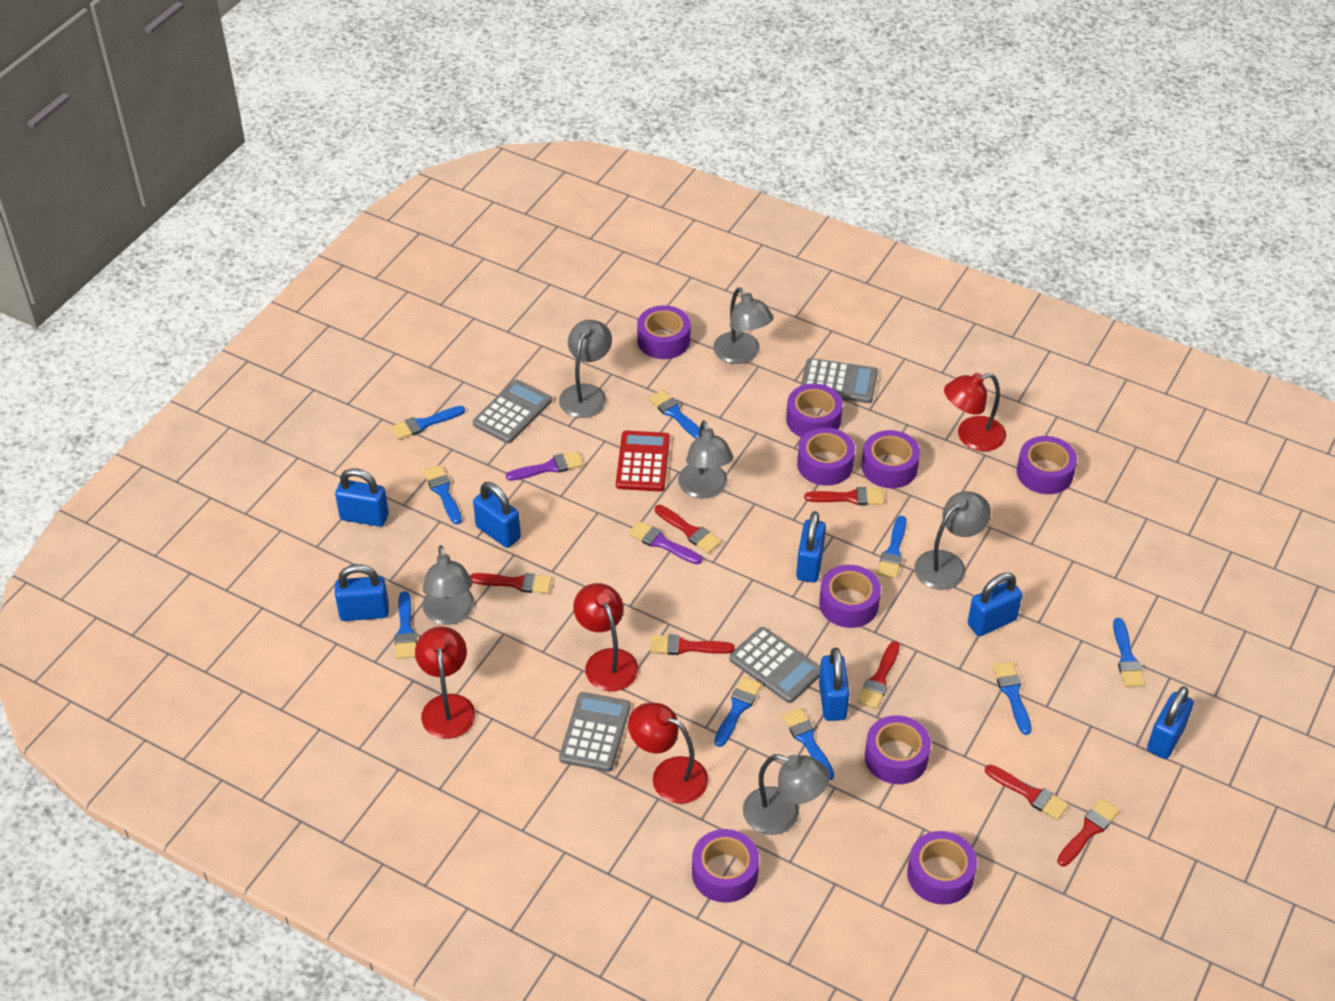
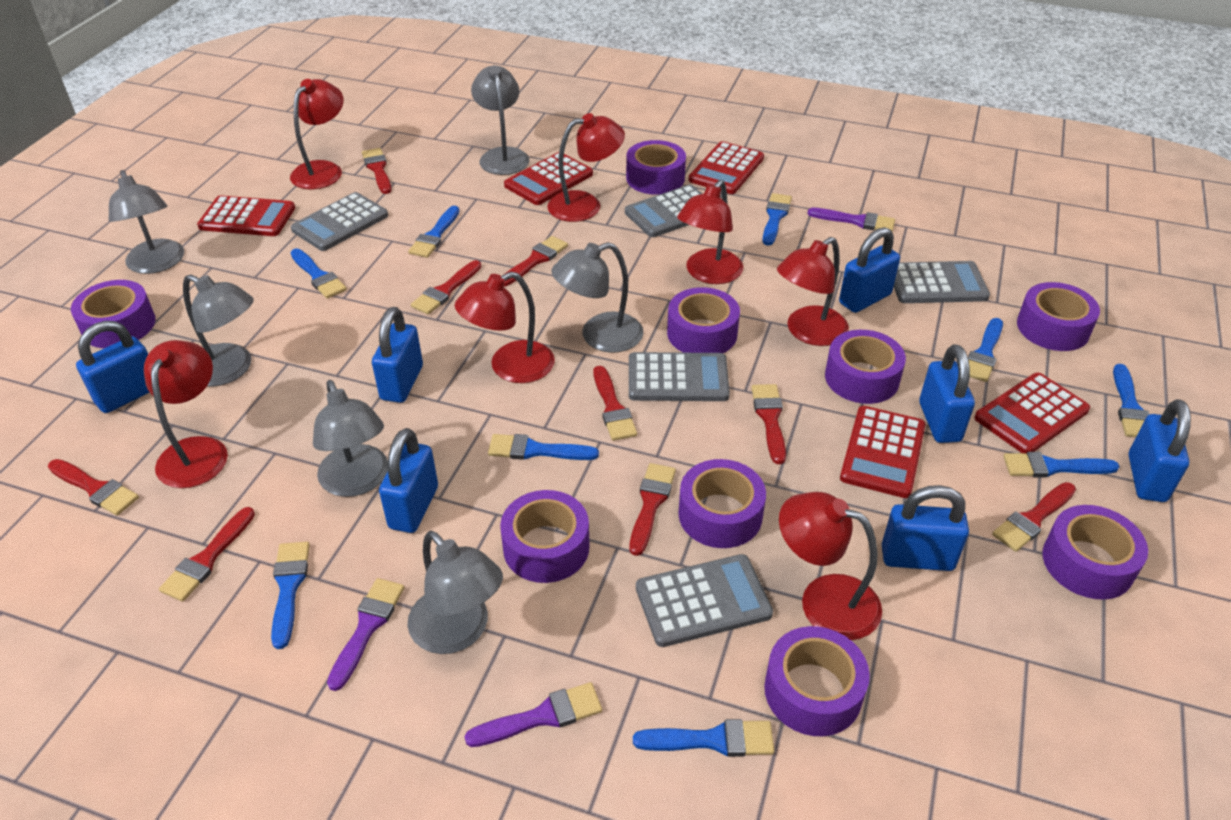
grey calculator: 4 -> 5
purple brush: 2 -> 3
red brush: 7 -> 9
red calculator: 1 -> 5
red lamp: 4 -> 7

